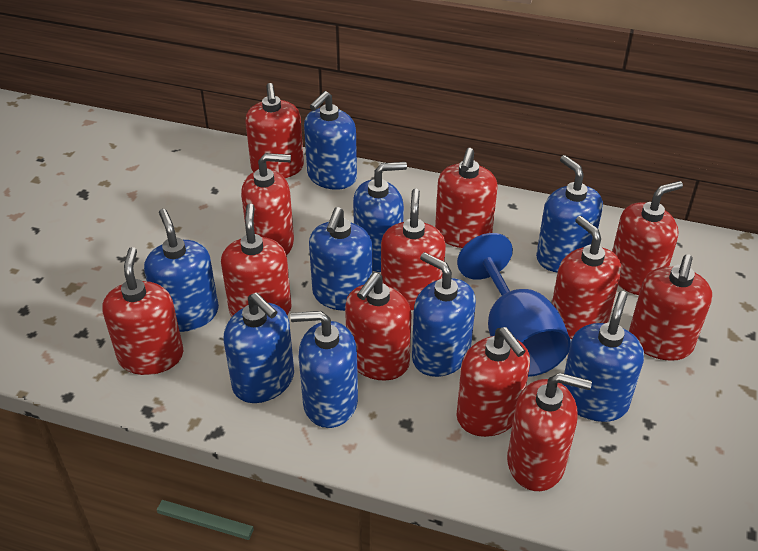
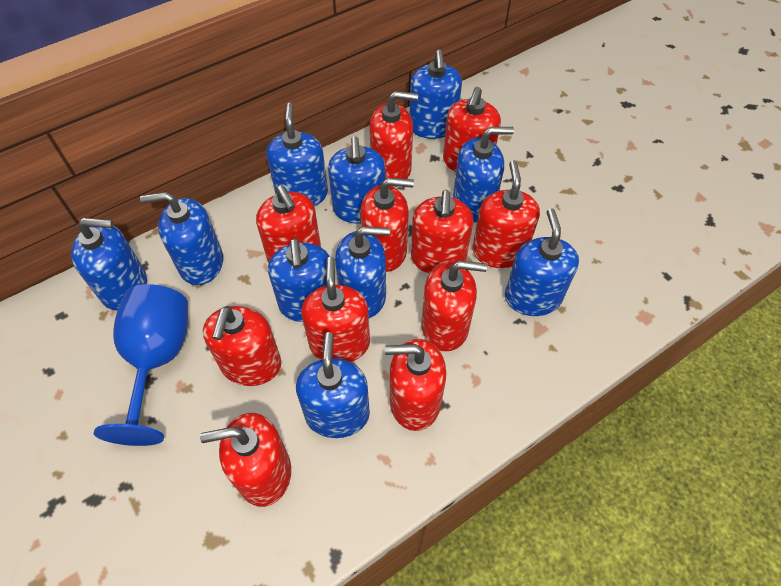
blue soap dispenser: 9 -> 10
red soap dispenser: 12 -> 11

